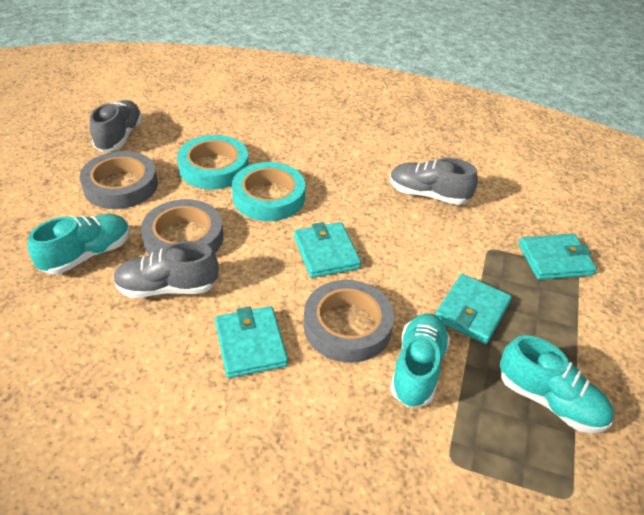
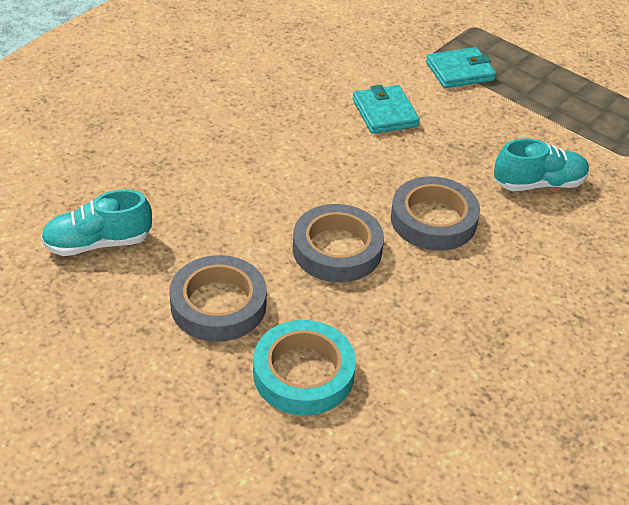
grey shoe: 3 -> 0
turquoise shoe: 3 -> 2
turquoise tape: 2 -> 1
turquoise wallet: 4 -> 2

